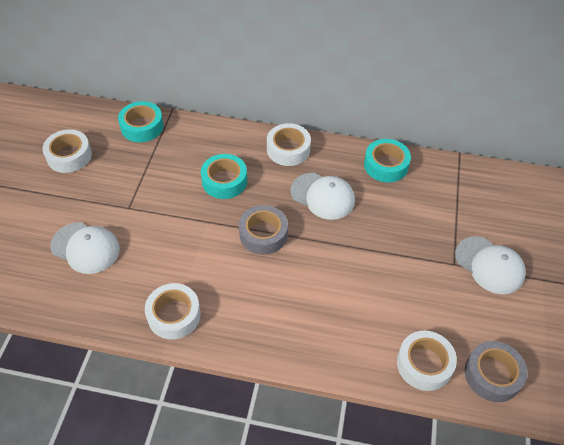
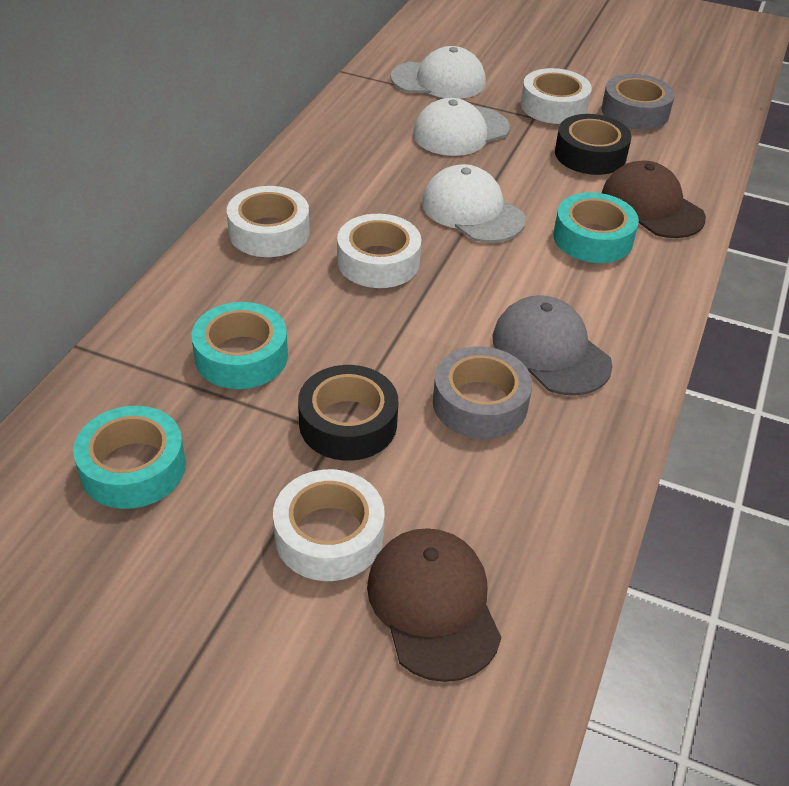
black tape: 0 -> 2
brown cap: 0 -> 2
grey cap: 0 -> 1

